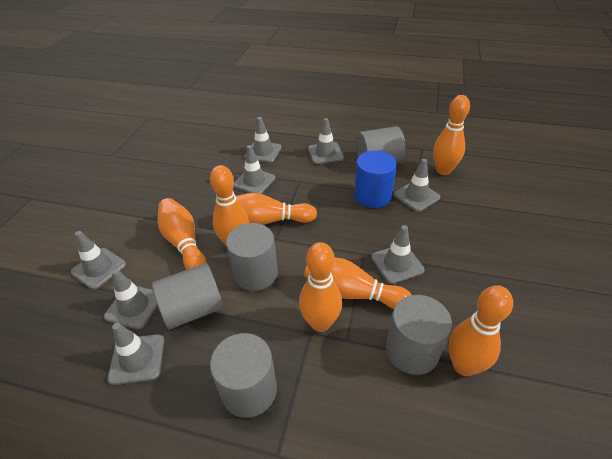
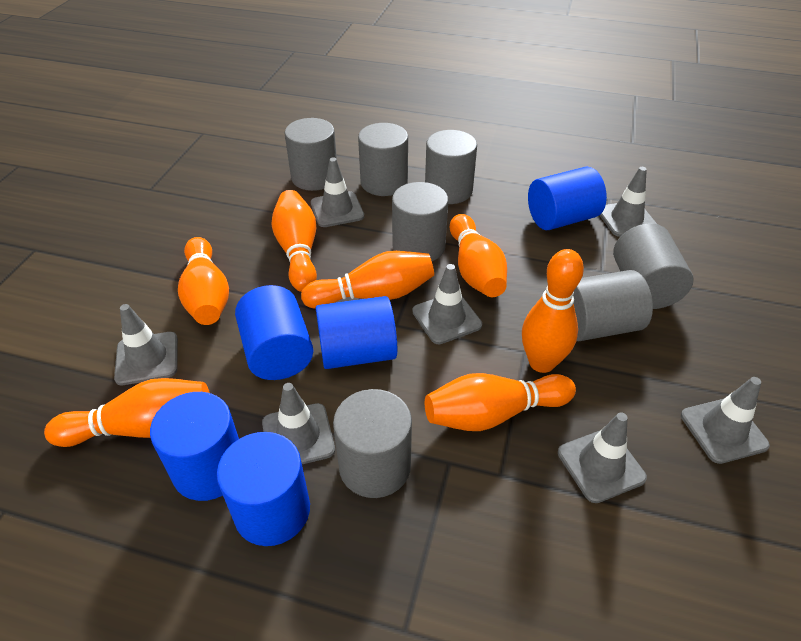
blue cylinder: 1 -> 5
grey cylinder: 5 -> 7
grey traffic cone: 8 -> 7

